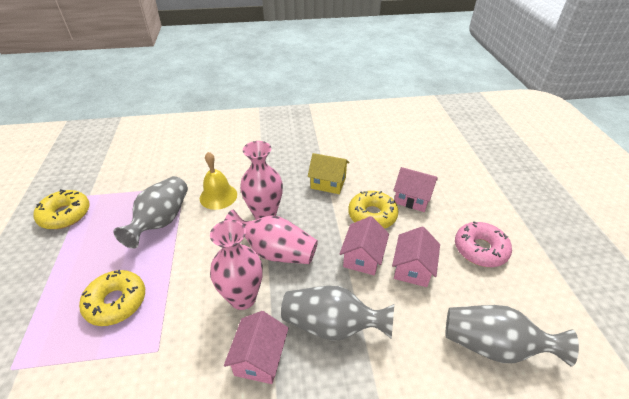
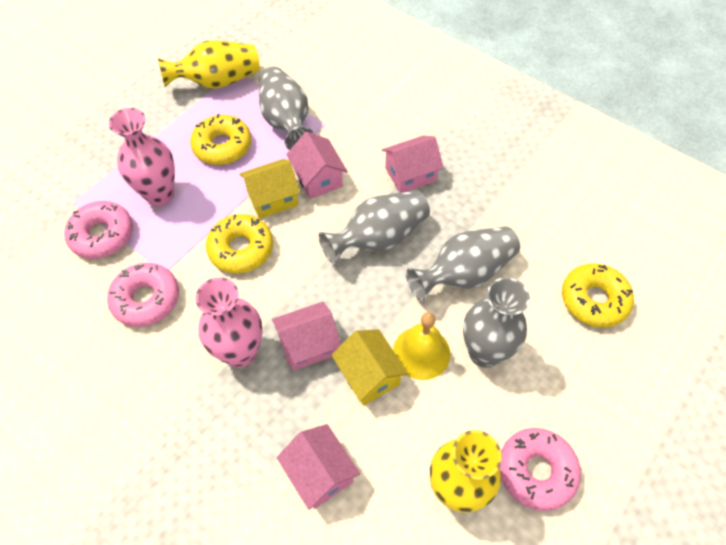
grey vase: 3 -> 4
pink donut: 1 -> 3
pink vase: 3 -> 2
yellow house: 1 -> 2
yellow vase: 0 -> 2

